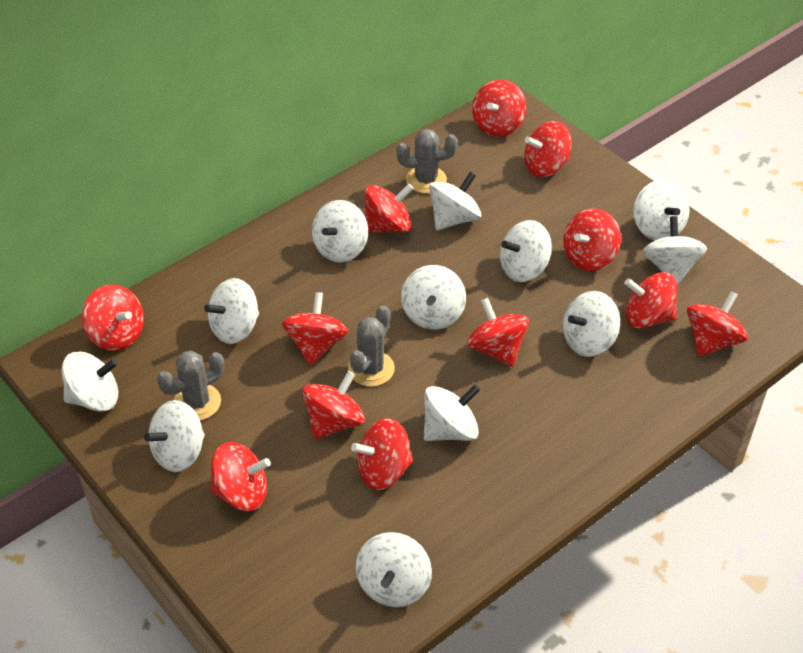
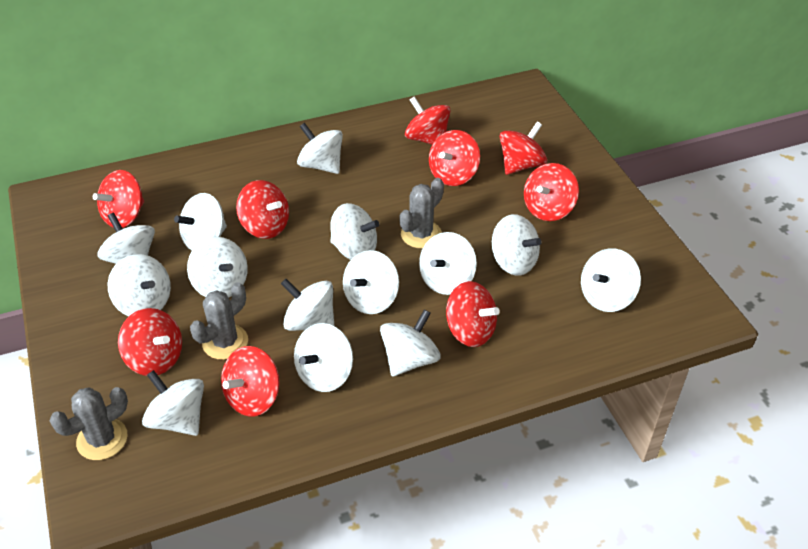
red spinning top: 12 -> 9
white spinning top: 12 -> 14

